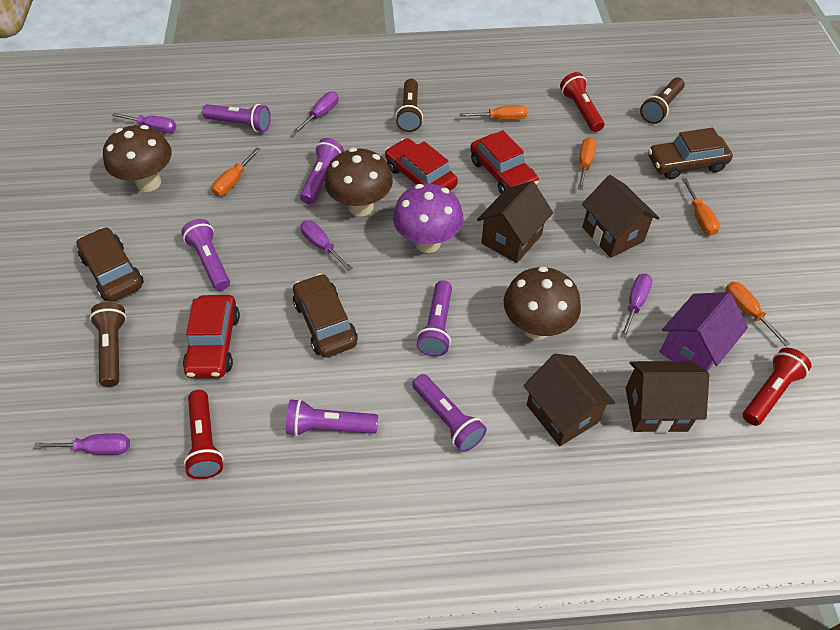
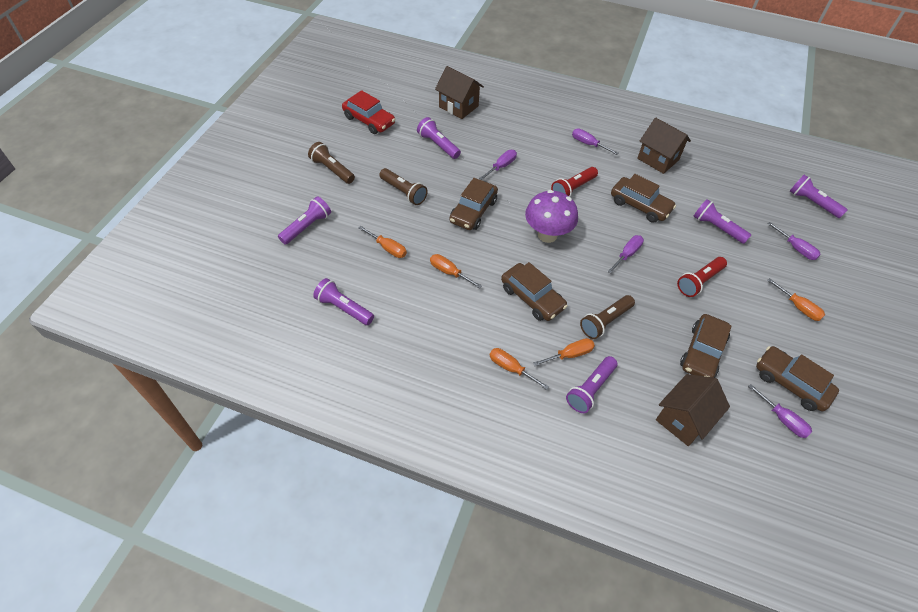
brown car: 3 -> 5
brown house: 4 -> 3
brown mushroom: 3 -> 0
purple house: 1 -> 0
red car: 3 -> 1
red flashlight: 3 -> 2

